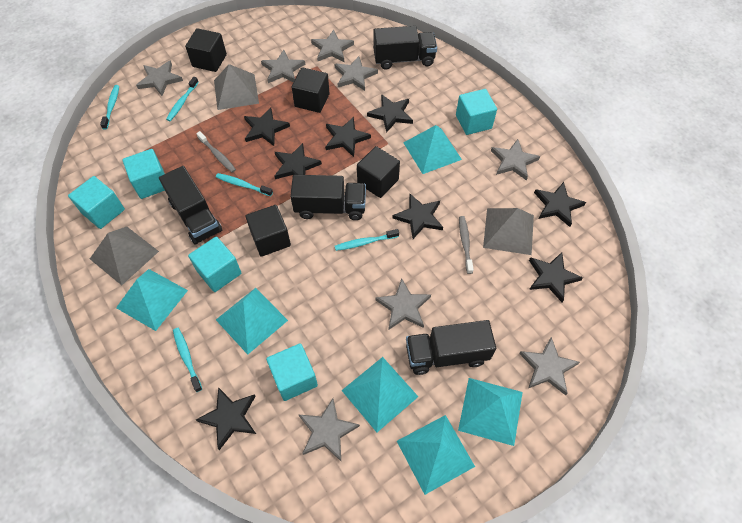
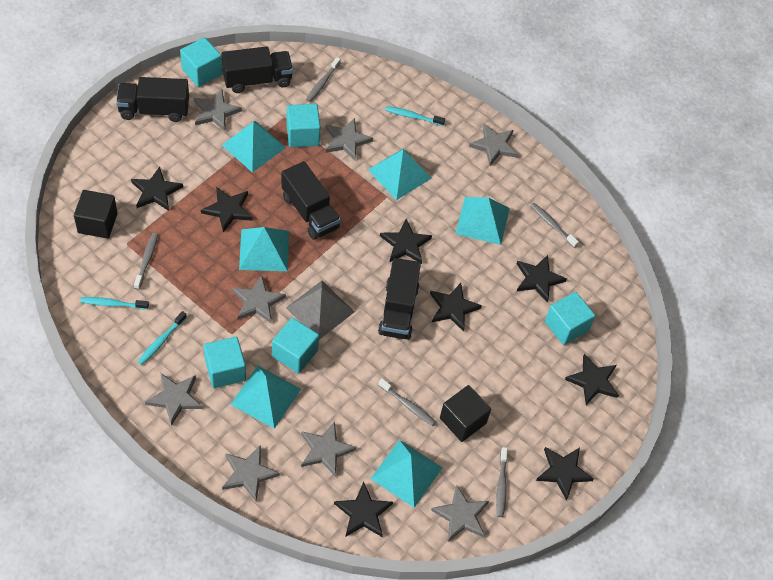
black cube: 4 -> 2
grey pyramid: 3 -> 1
grey toothbrush: 2 -> 5
turquoise toothbrush: 5 -> 3

